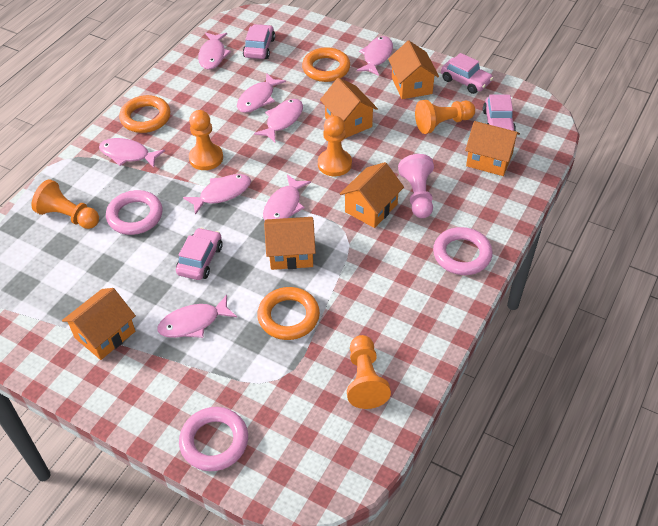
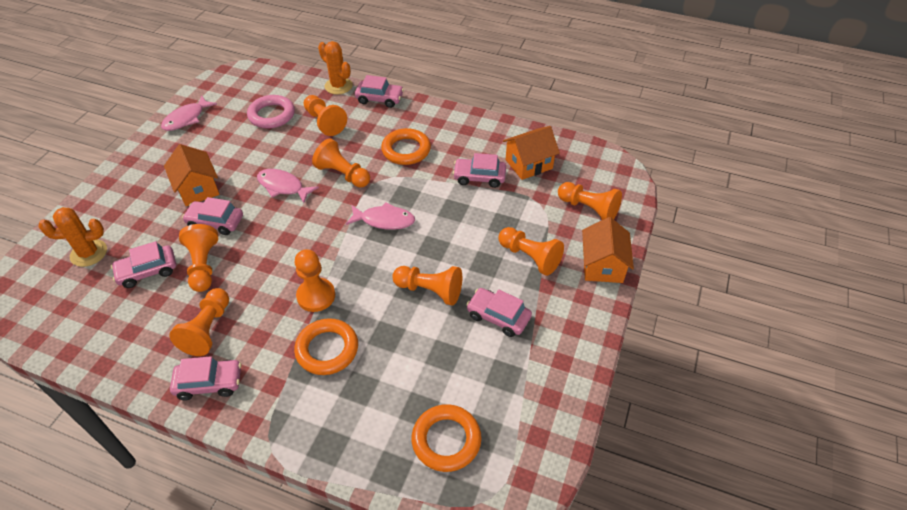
orange cactus: 0 -> 2
orange house: 6 -> 3
orange pawn: 5 -> 8
pink car: 4 -> 6
pink fish: 8 -> 3
pink pawn: 1 -> 0
pink ring: 3 -> 1

